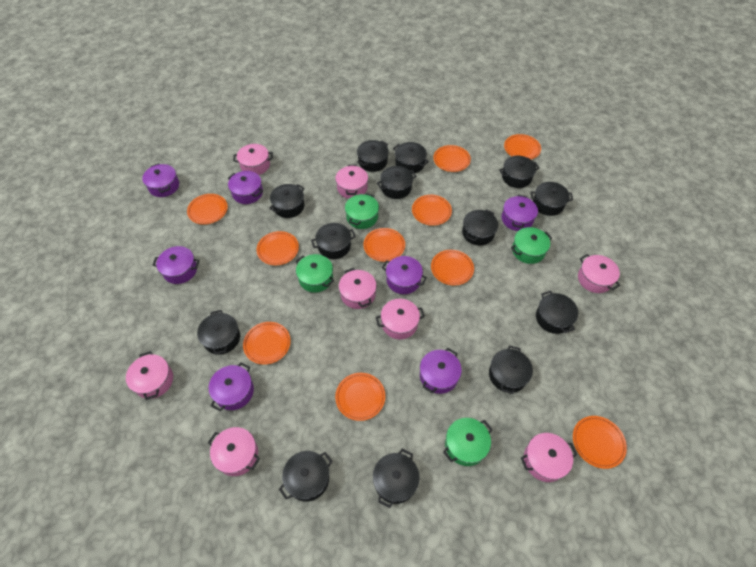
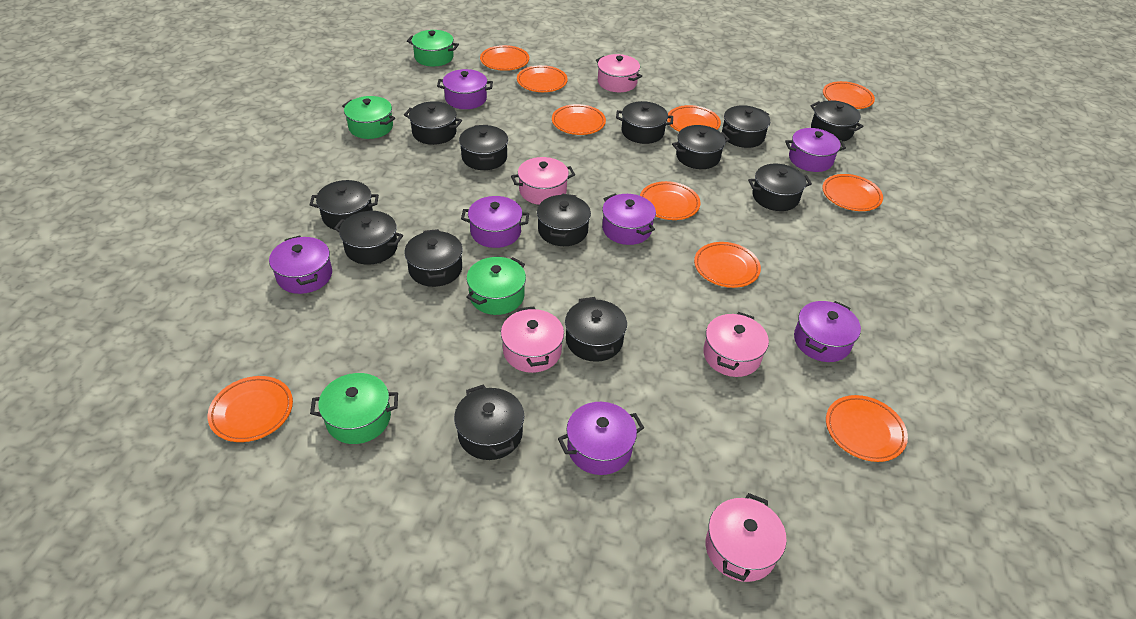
pink pot: 8 -> 5

